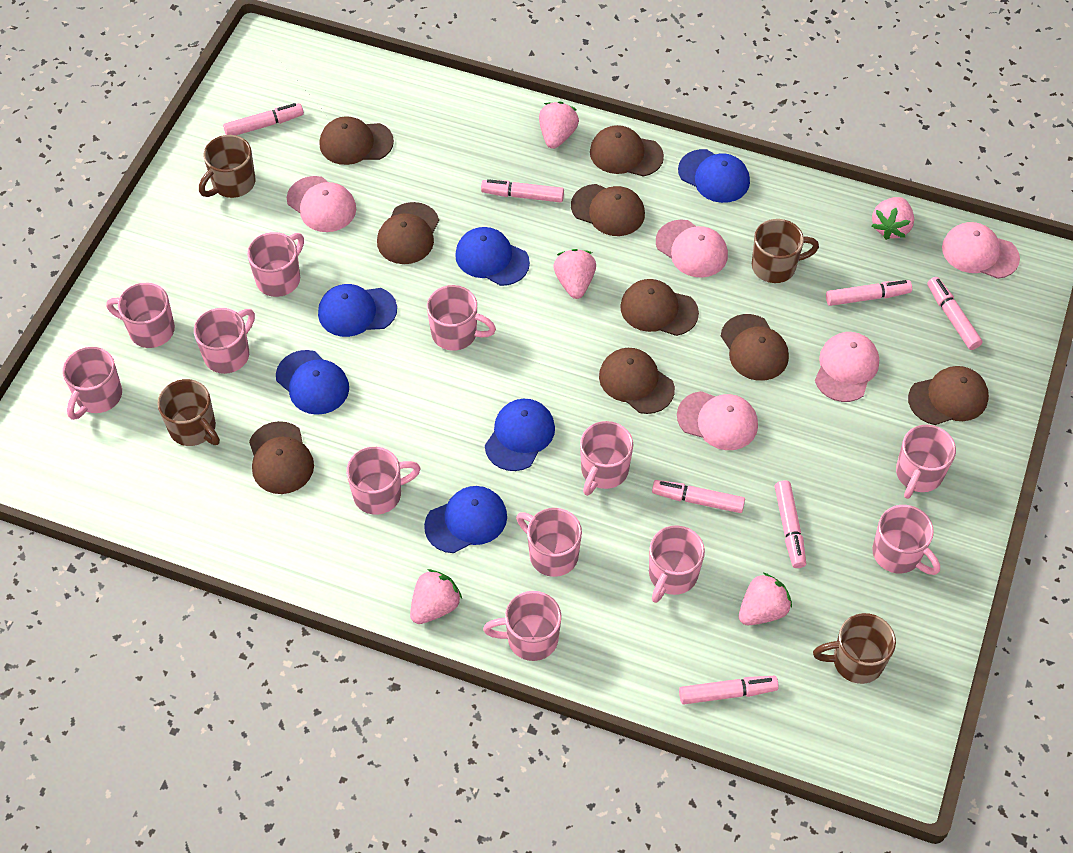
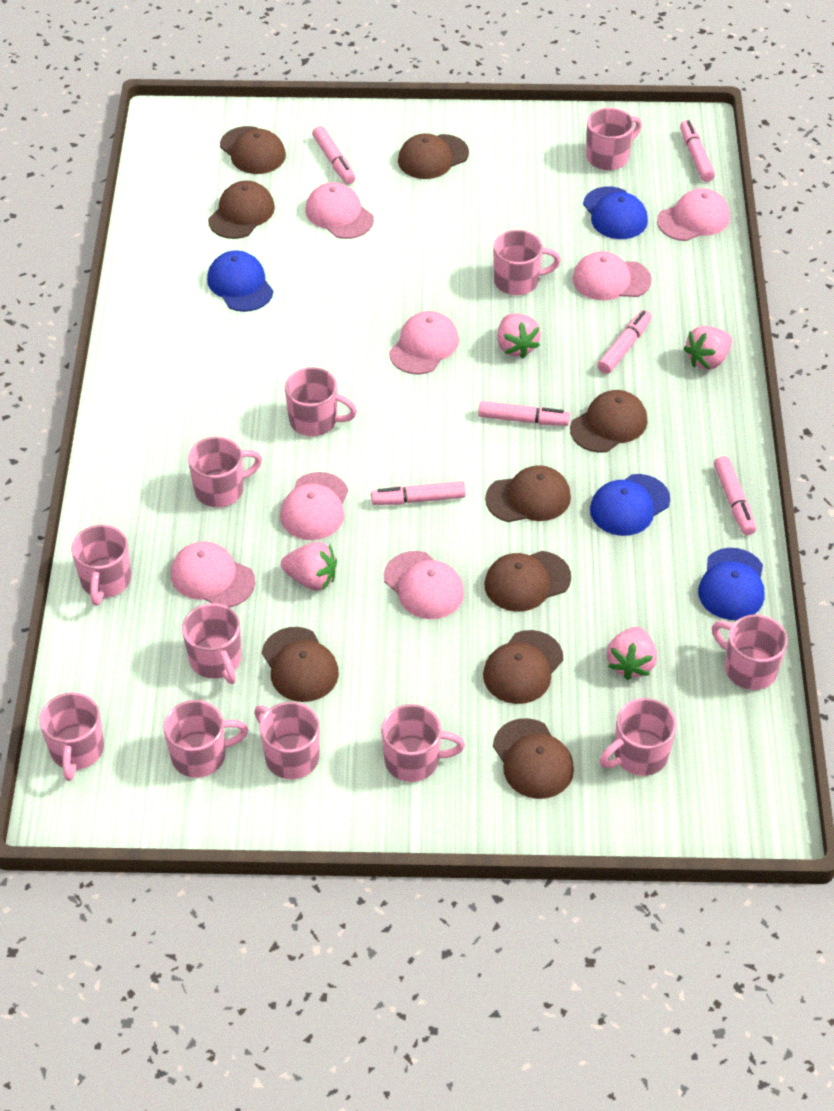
blue cap: 6 -> 4
brown mug: 4 -> 0
pink cap: 5 -> 7
pink marker: 7 -> 6
pink strawberry: 5 -> 4

